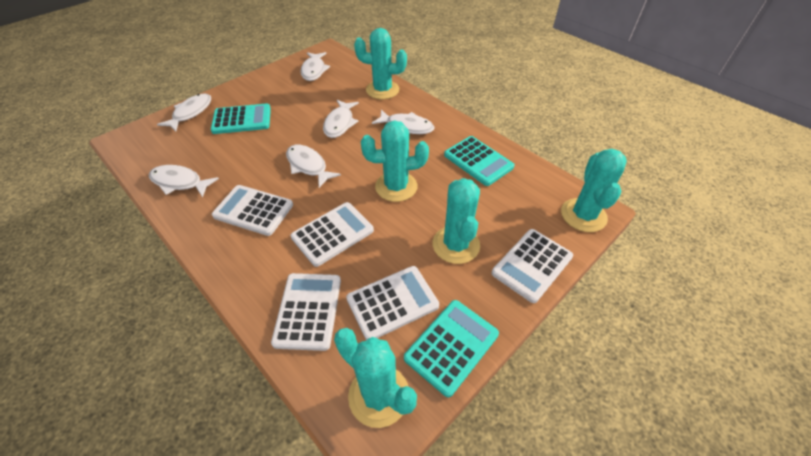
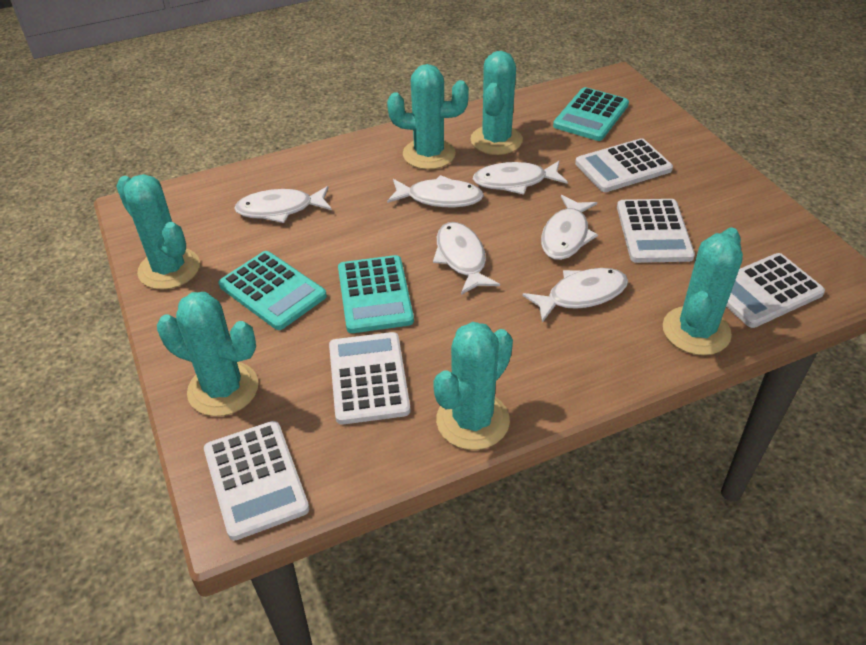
turquoise cactus: 5 -> 6

